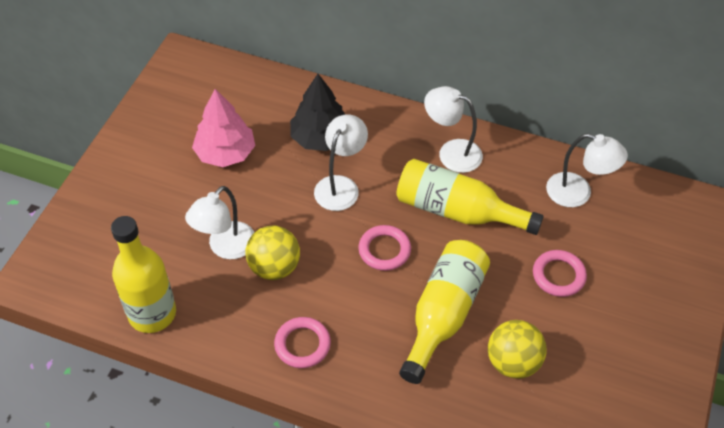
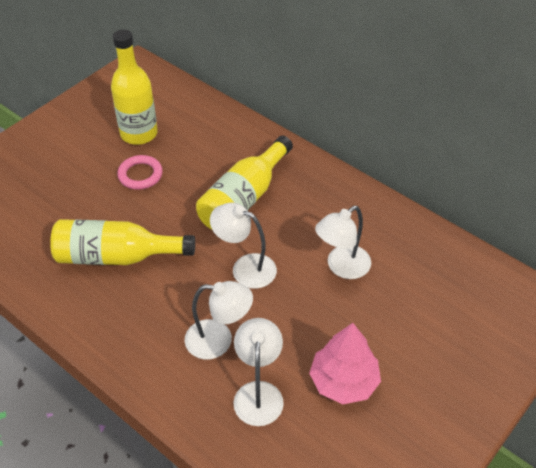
black tree: 1 -> 0
pink ring: 3 -> 1
yellow ball: 2 -> 0

